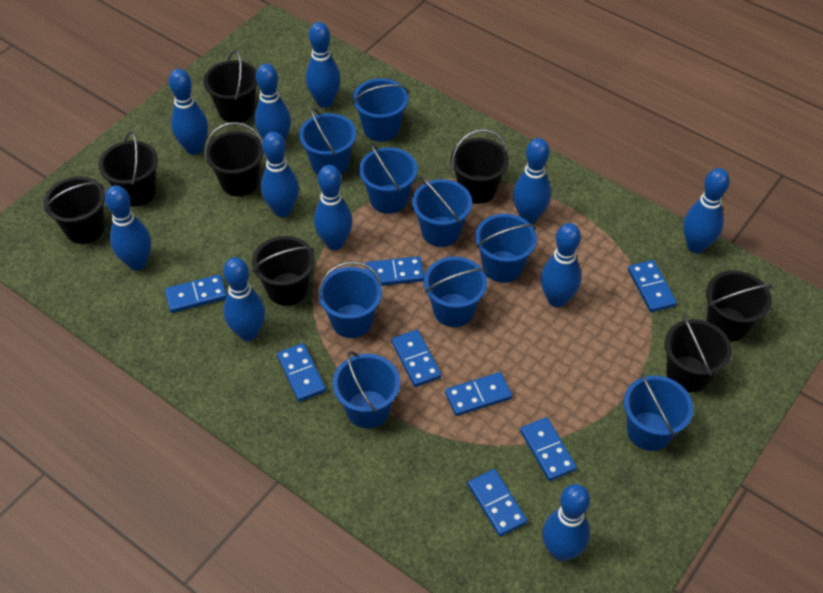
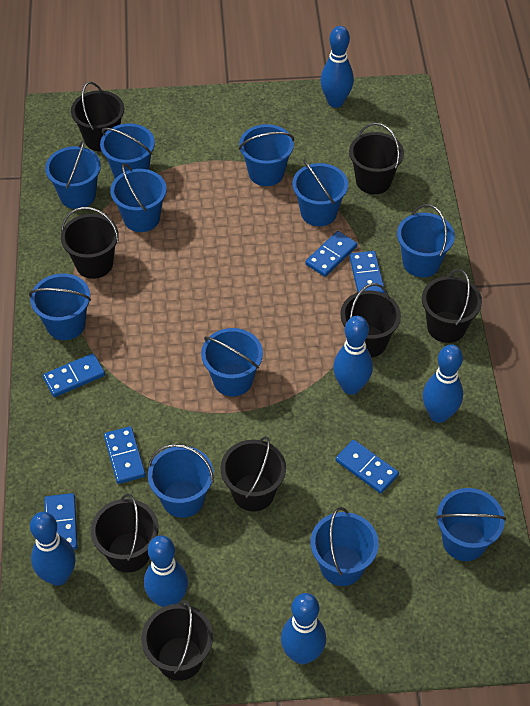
blue bowling pin: 11 -> 6
blue bucket: 9 -> 11
blue domino: 8 -> 6

